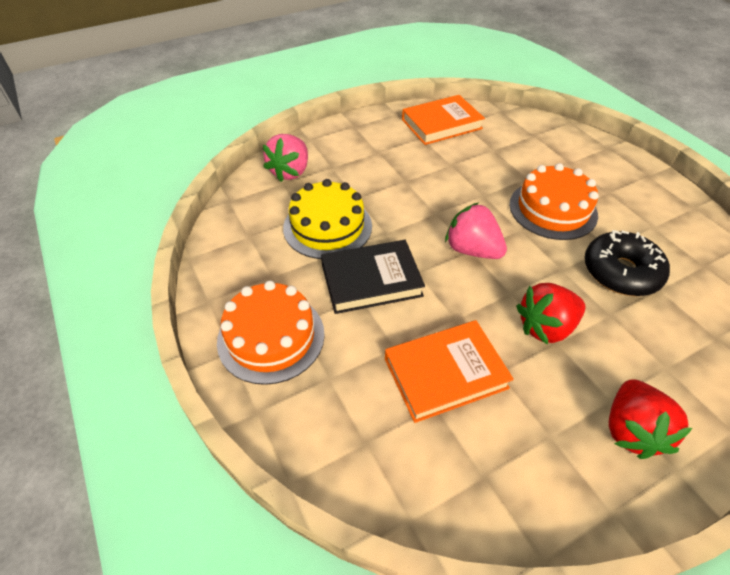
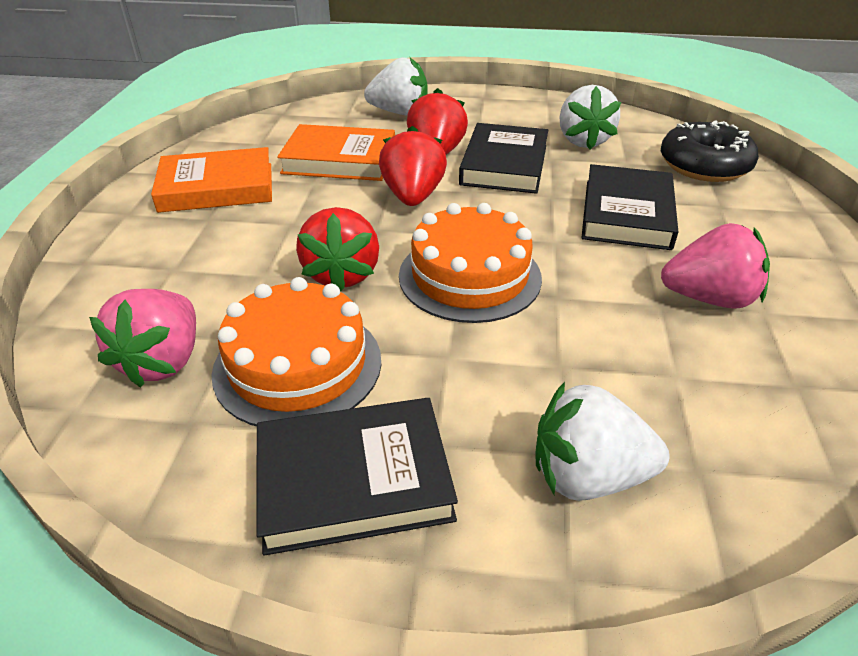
black book: 1 -> 3
red strawberry: 2 -> 3
white strawberry: 0 -> 3
yellow cake: 1 -> 0

